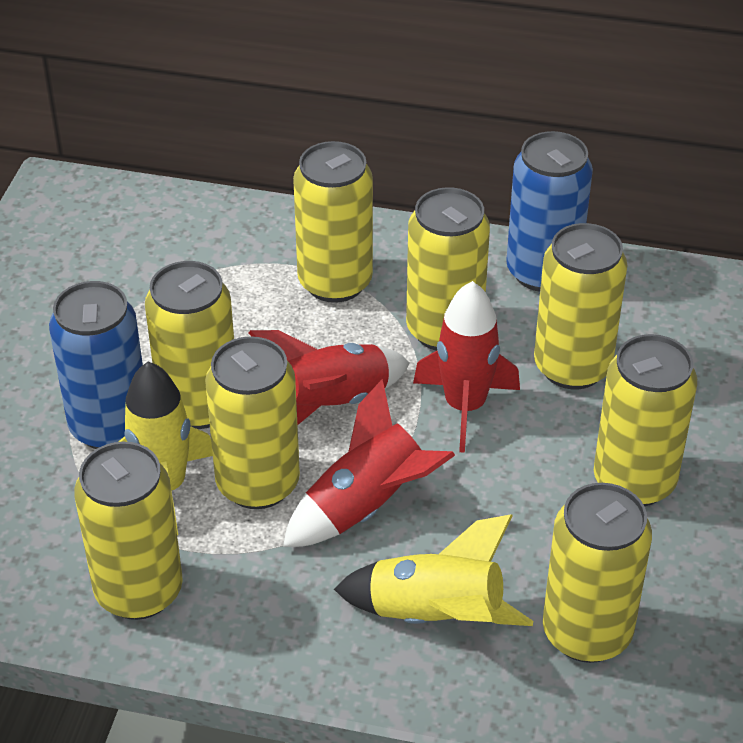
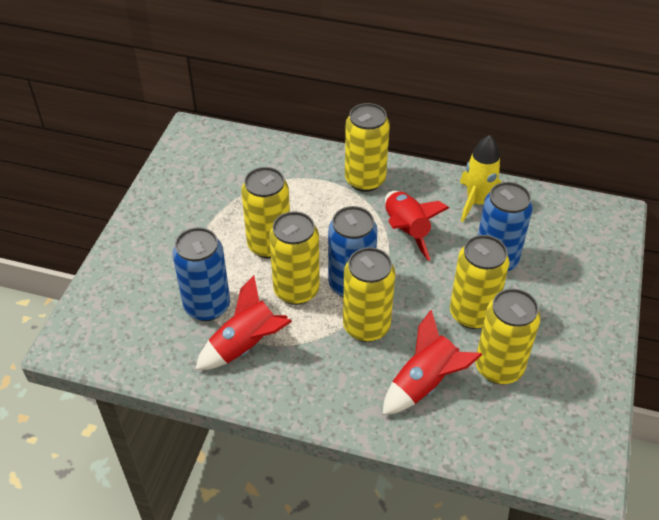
blue can: 2 -> 3
yellow can: 8 -> 6
yellow rocket: 2 -> 1

